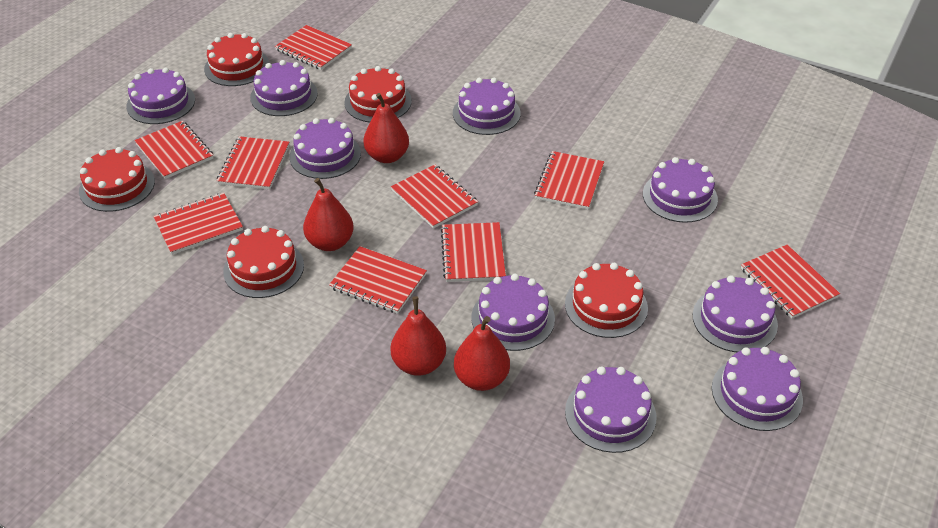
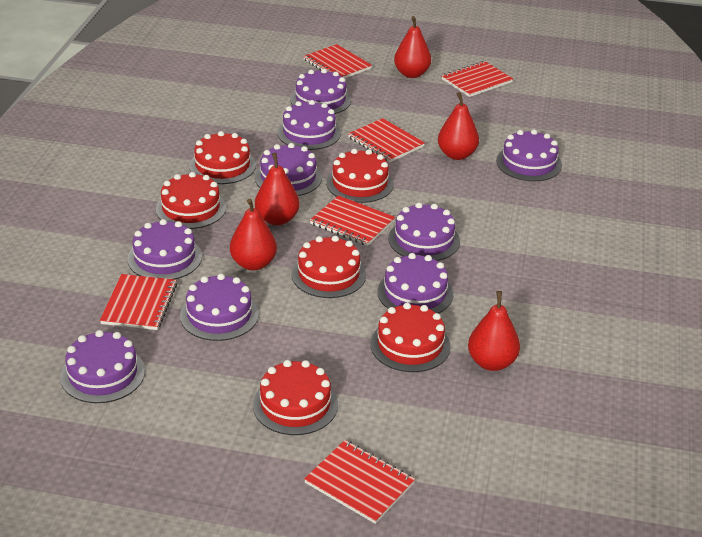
red cake: 5 -> 6
red notebook: 9 -> 6
red pear: 4 -> 5

